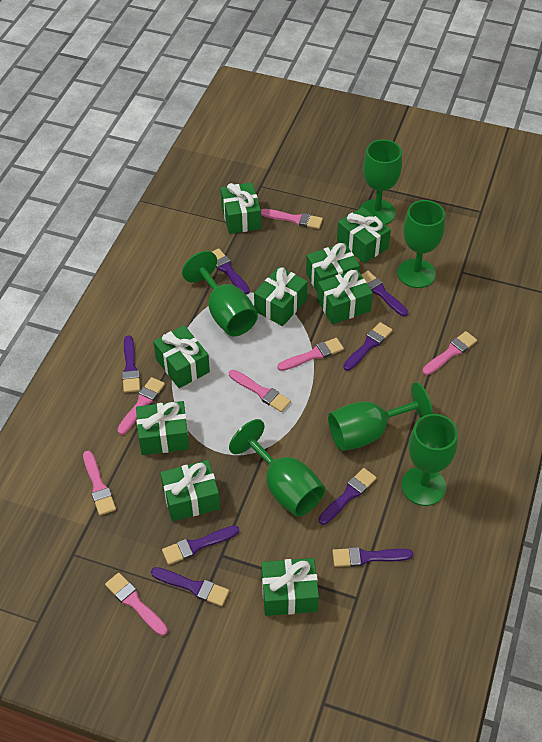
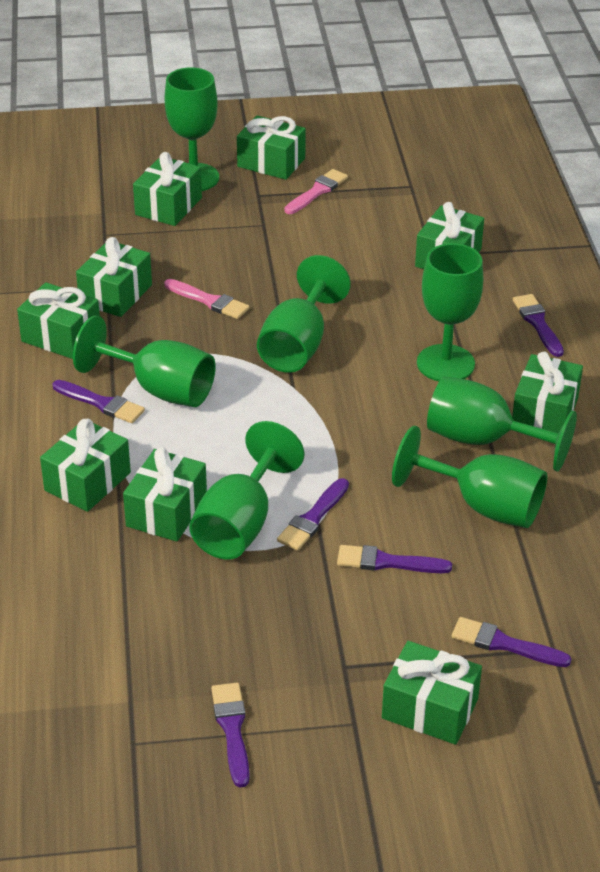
green goblet: 6 -> 7
pink brush: 7 -> 2
purple brush: 8 -> 6

